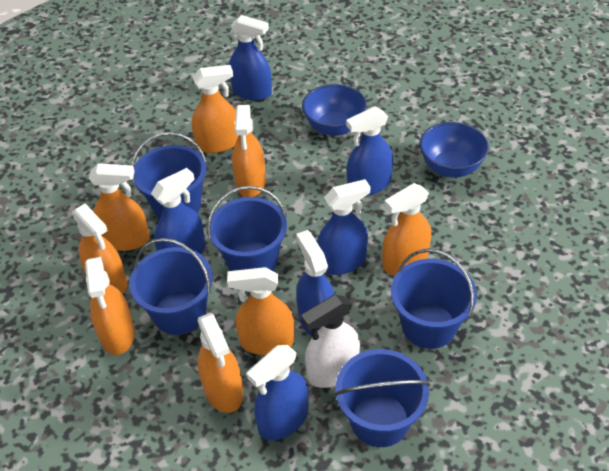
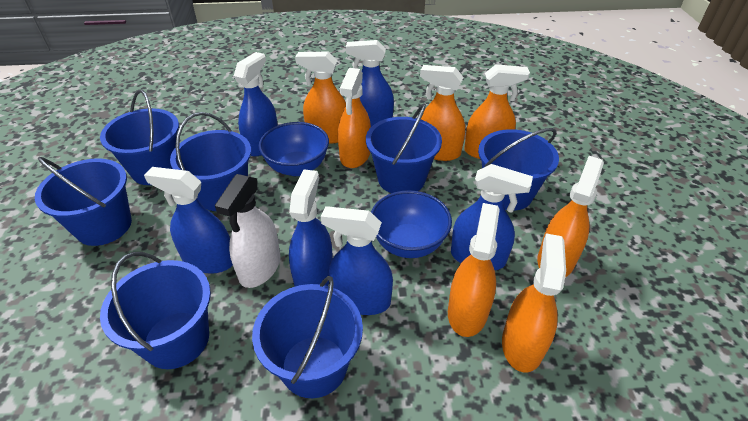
blue bucket: 5 -> 7
orange spray bottle: 8 -> 7

